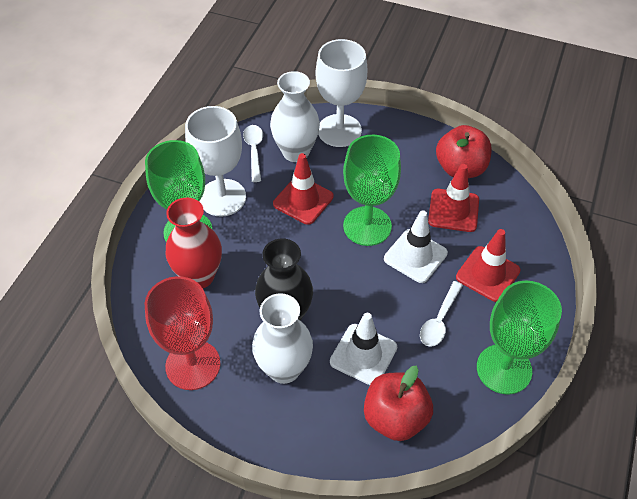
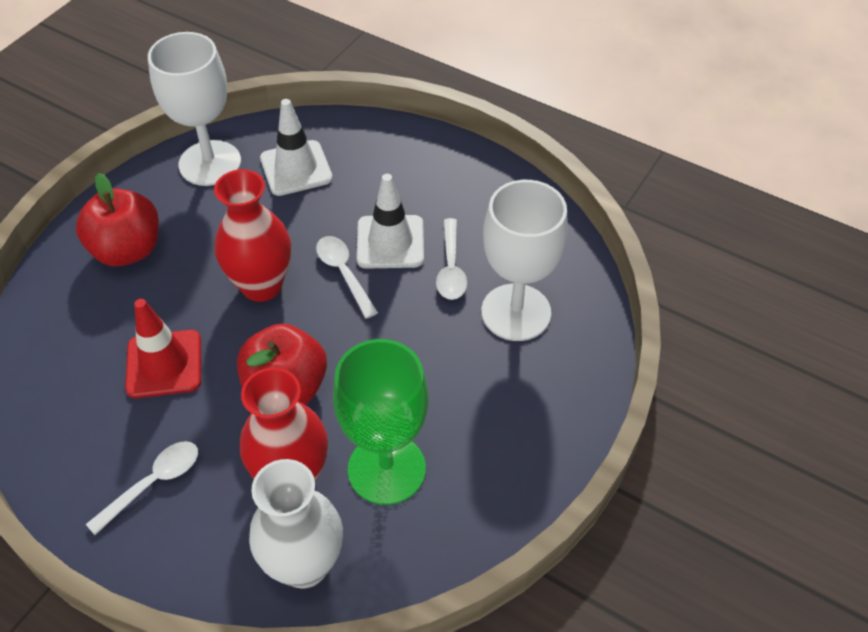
black vase: 1 -> 0
green goblet: 3 -> 1
red goblet: 1 -> 0
red traffic cone: 3 -> 1
red vase: 1 -> 2
white spoon: 2 -> 3
white vase: 2 -> 1

